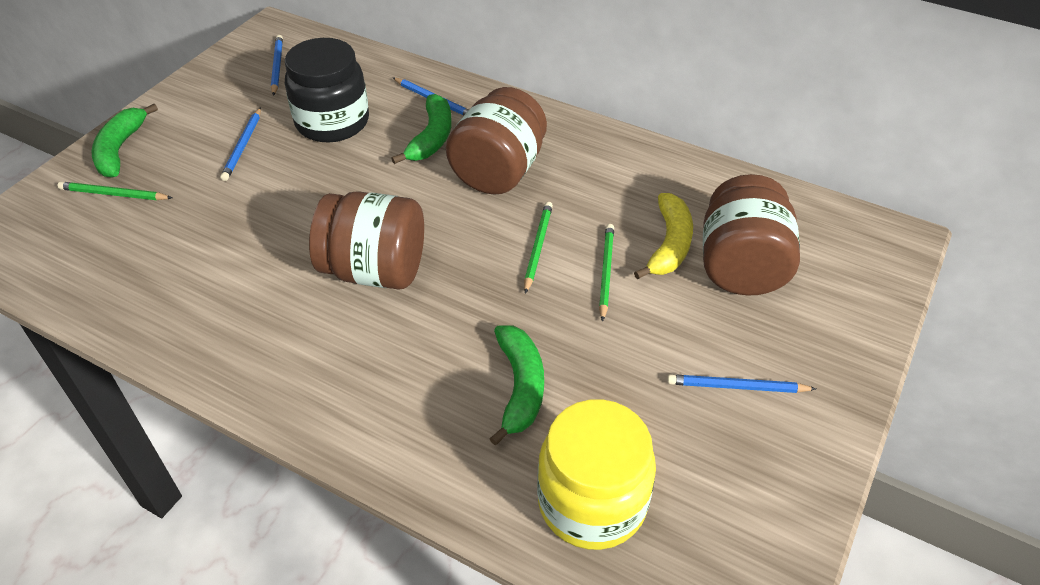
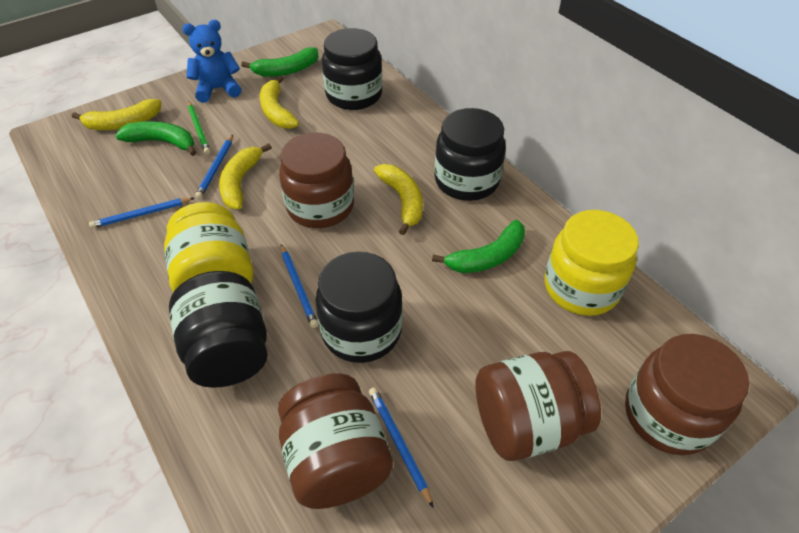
black jar: 1 -> 4
blue teddy bear: 0 -> 1
brown jar: 3 -> 4
green pencil: 3 -> 1
yellow banana: 1 -> 4
yellow jar: 1 -> 2

